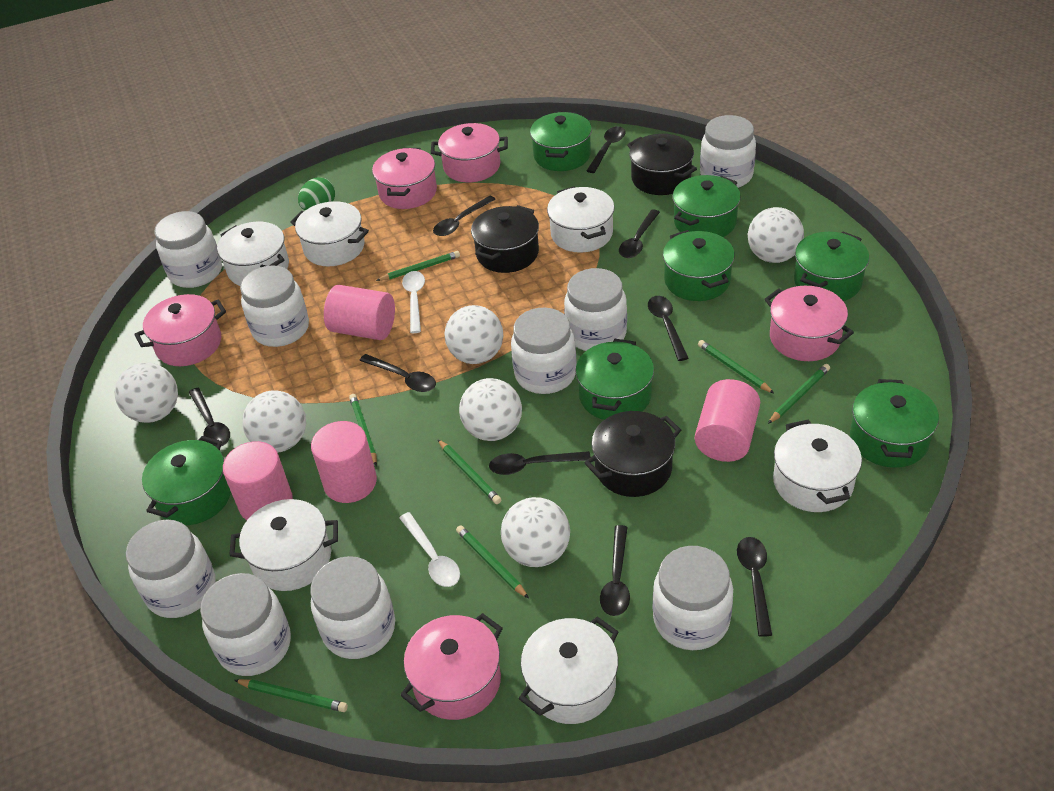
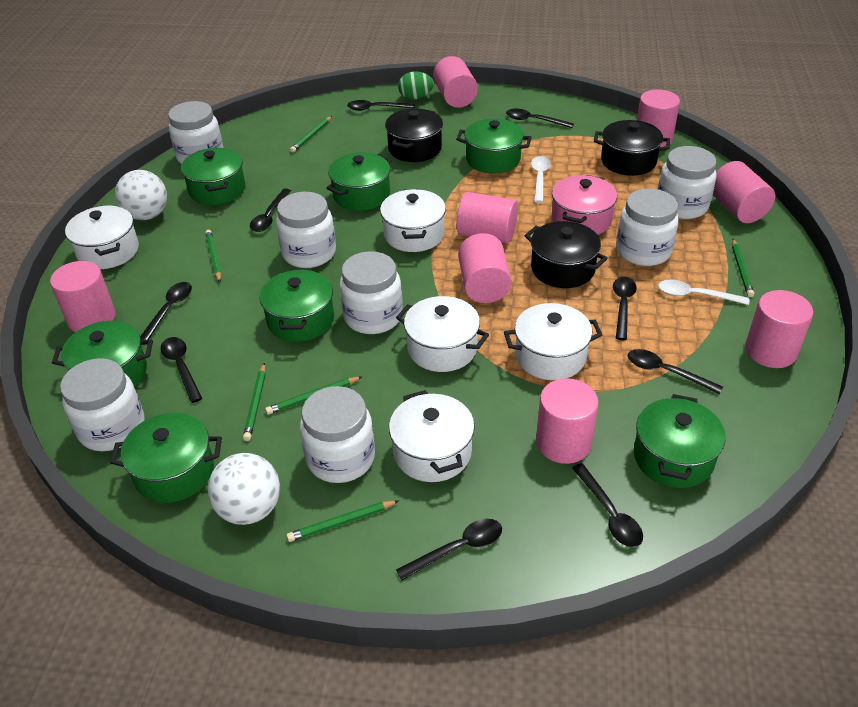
green pencil: 7 -> 6
pink cylinder: 4 -> 8
pink pot: 5 -> 1
white ball: 6 -> 2
white jar: 9 -> 7
white pot: 6 -> 5

